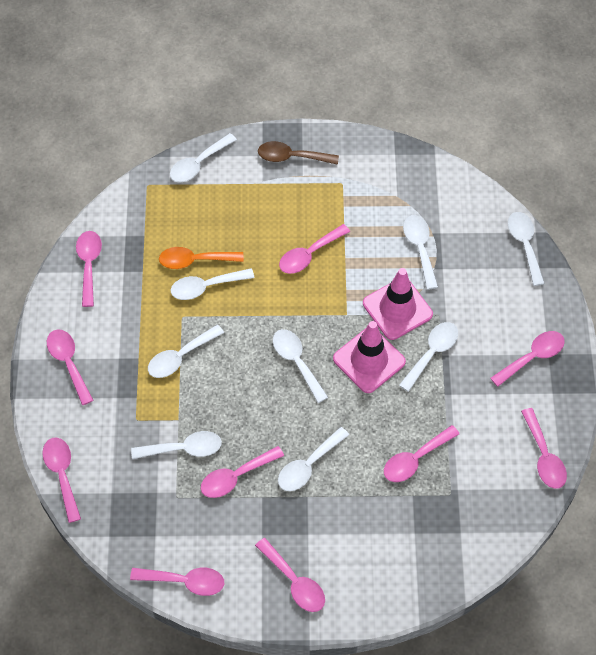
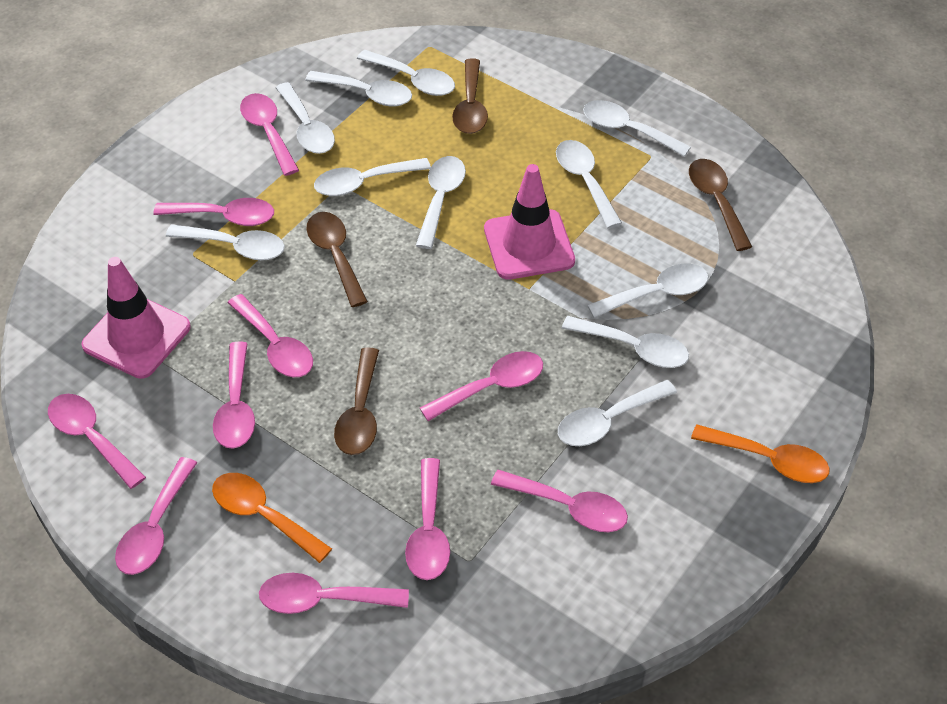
brown spoon: 1 -> 4
orange spoon: 1 -> 2
white spoon: 9 -> 11

